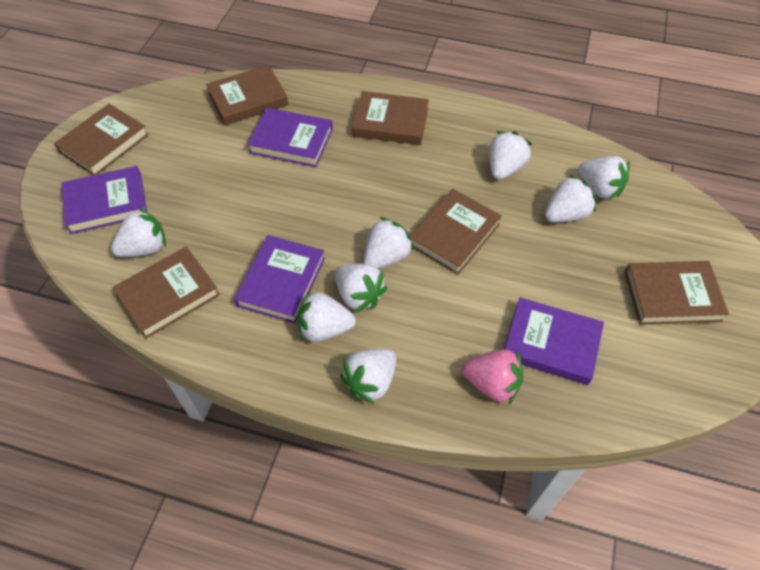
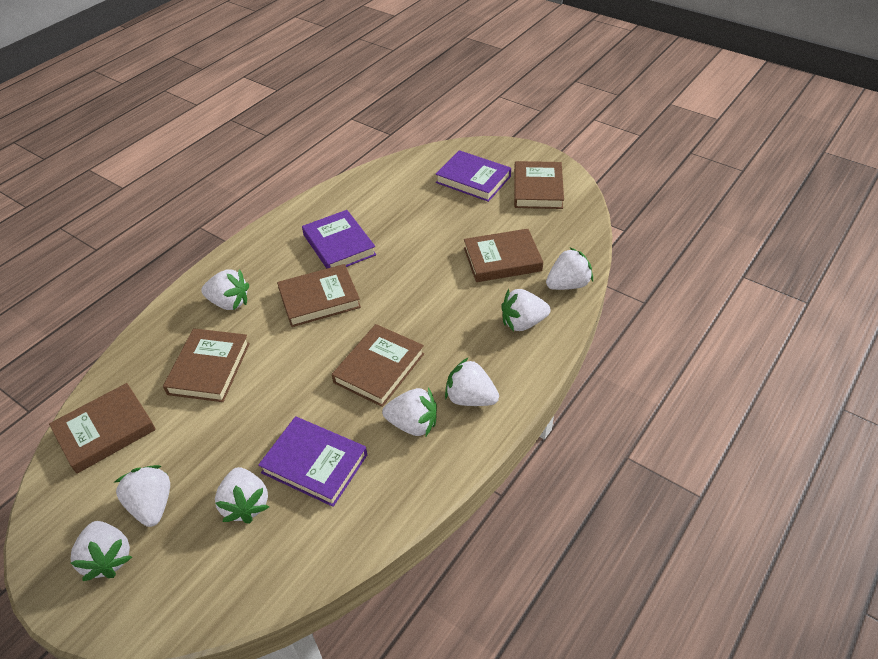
pink strawberry: 1 -> 0
purple book: 4 -> 3

